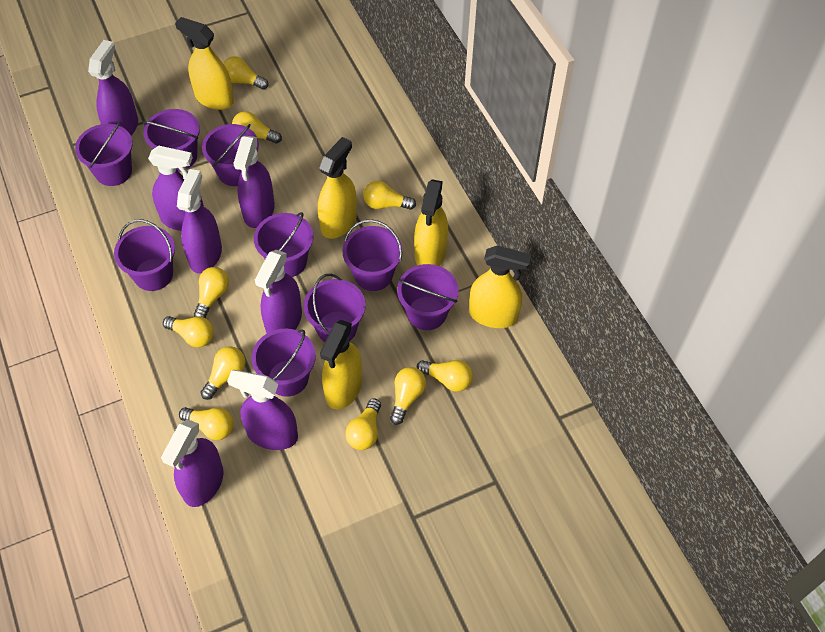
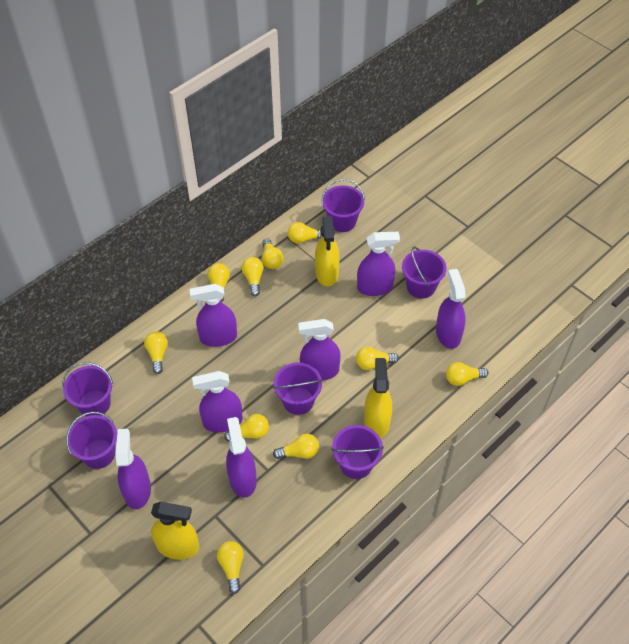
purple bucket: 9 -> 6
yellow spray bottle: 5 -> 3

